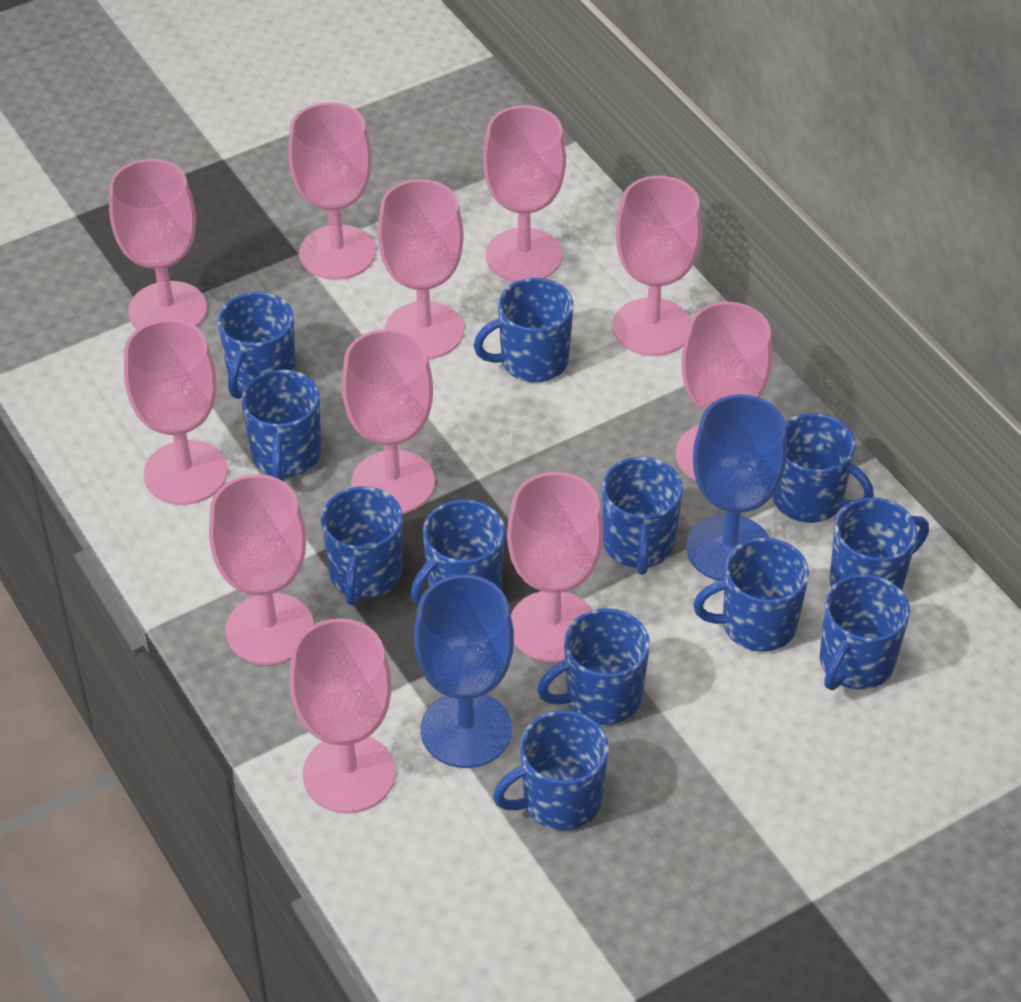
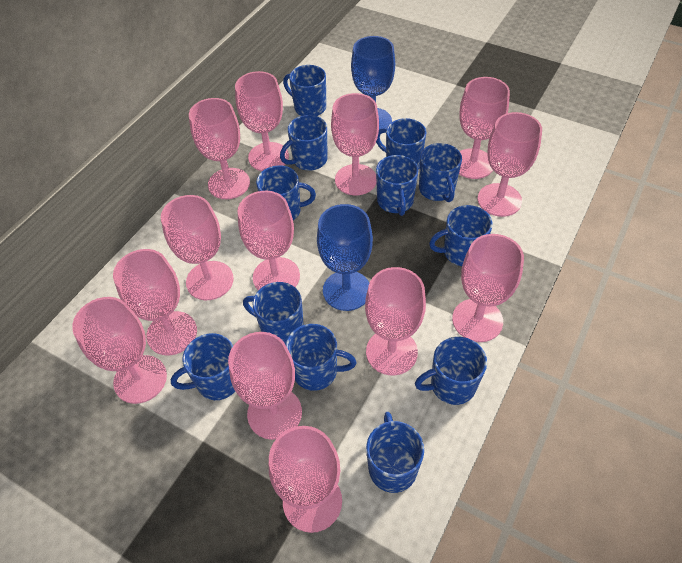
pink goblet: 11 -> 13

